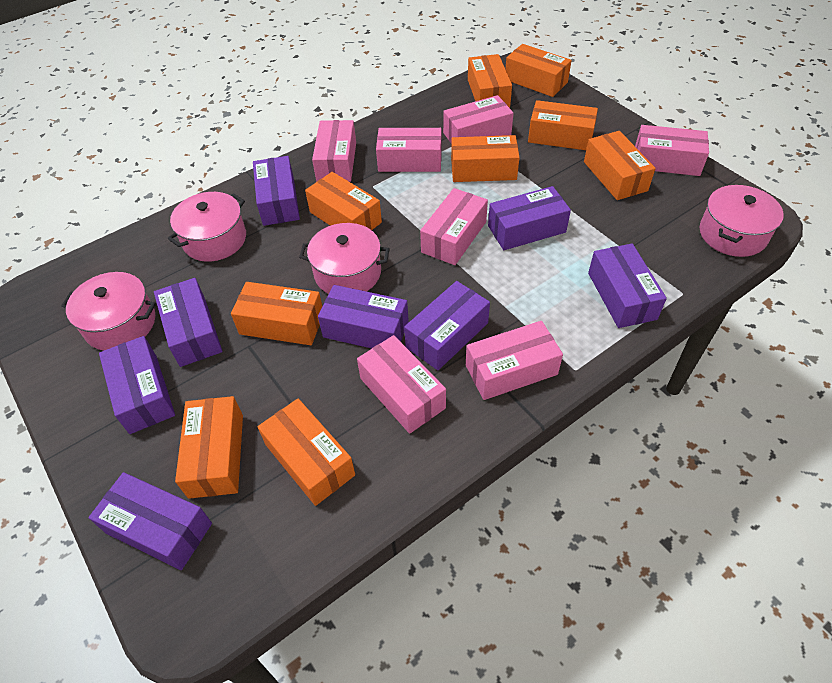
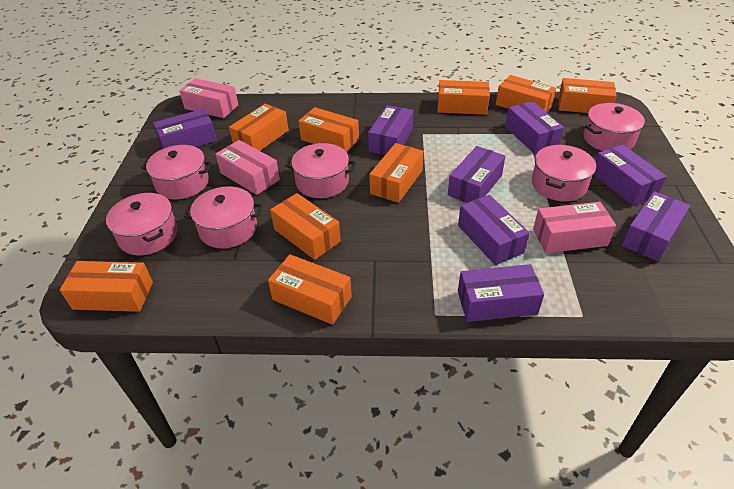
pink box: 7 -> 3
pink pot: 4 -> 6

